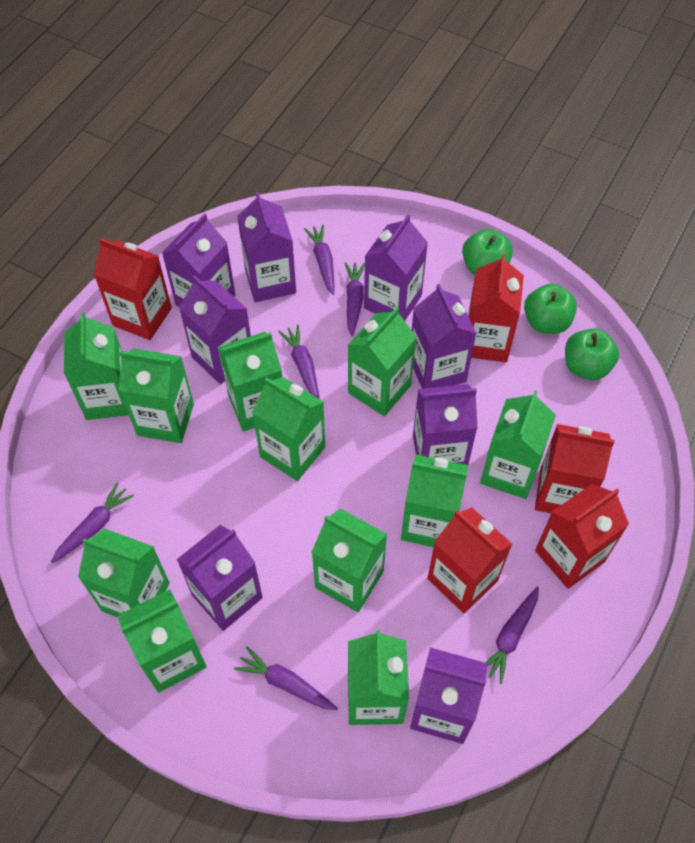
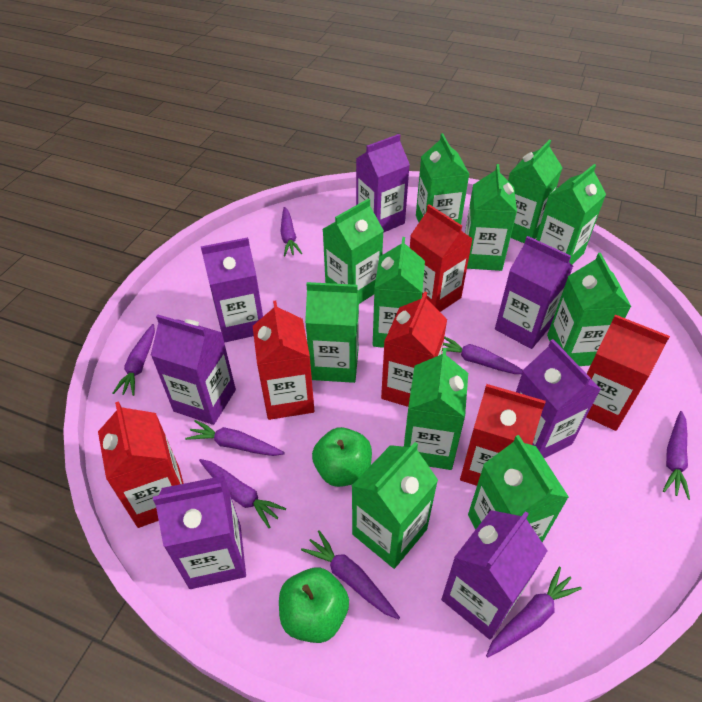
green apple: 3 -> 2
purple carrot: 6 -> 8
purple carton: 8 -> 7
red carton: 5 -> 6

